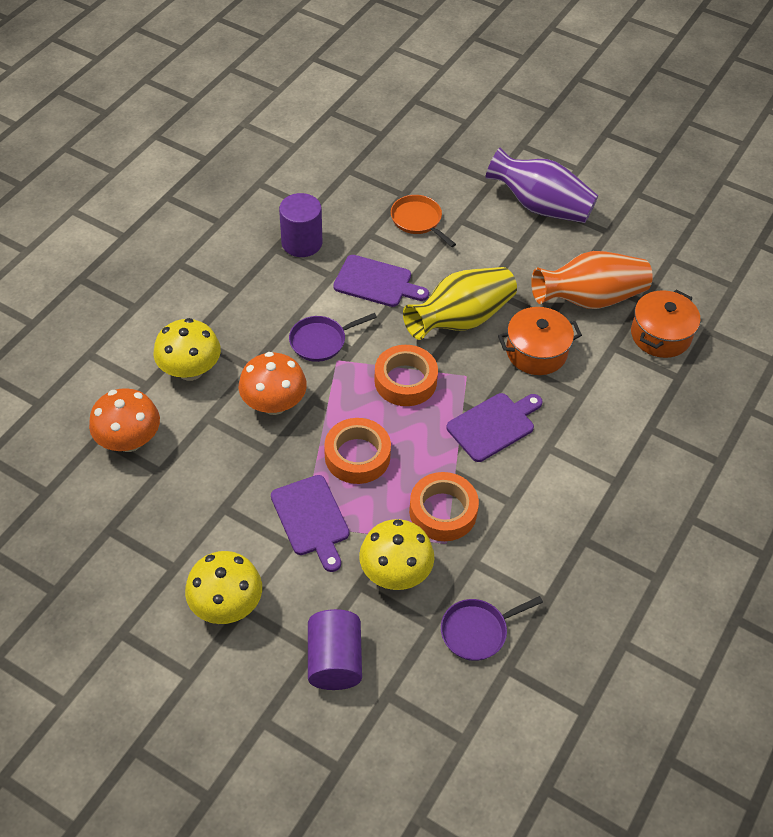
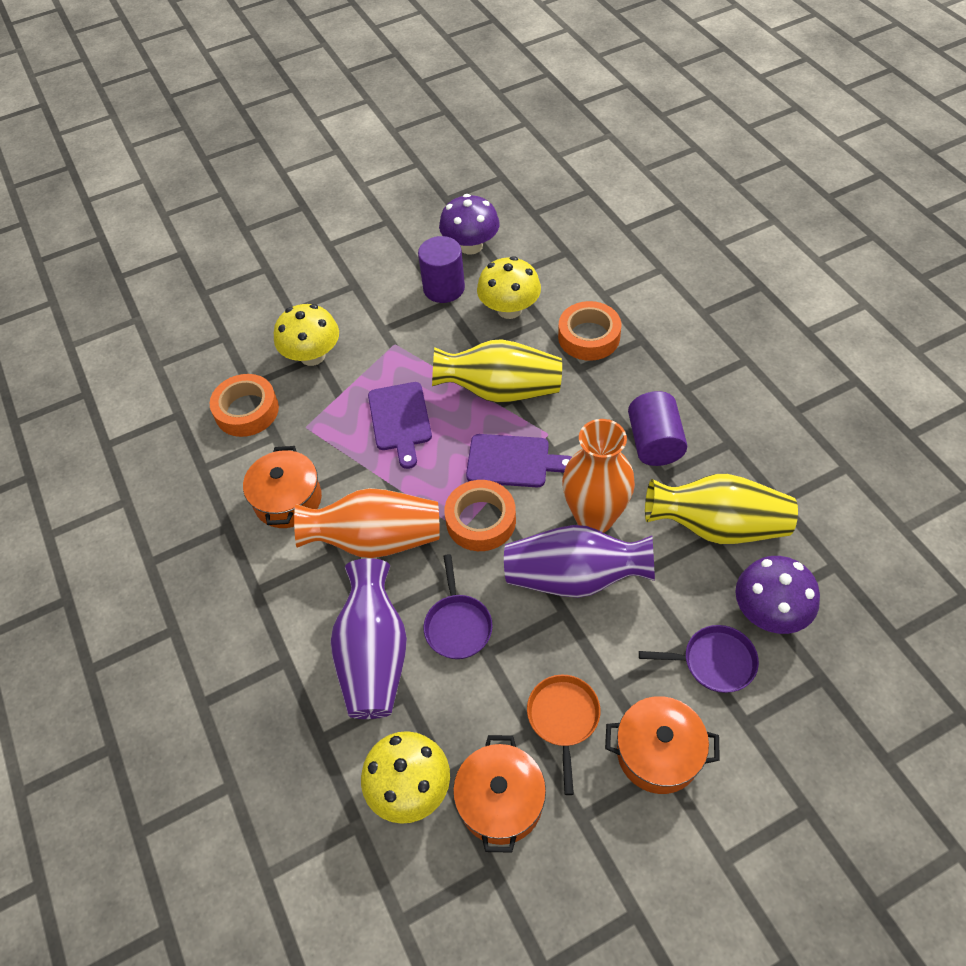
orange mushroom: 2 -> 0
orange pot: 2 -> 3
orange vase: 1 -> 2
purple cutting board: 3 -> 2
purple mushroom: 0 -> 2
purple vase: 1 -> 2
yellow vase: 1 -> 2

